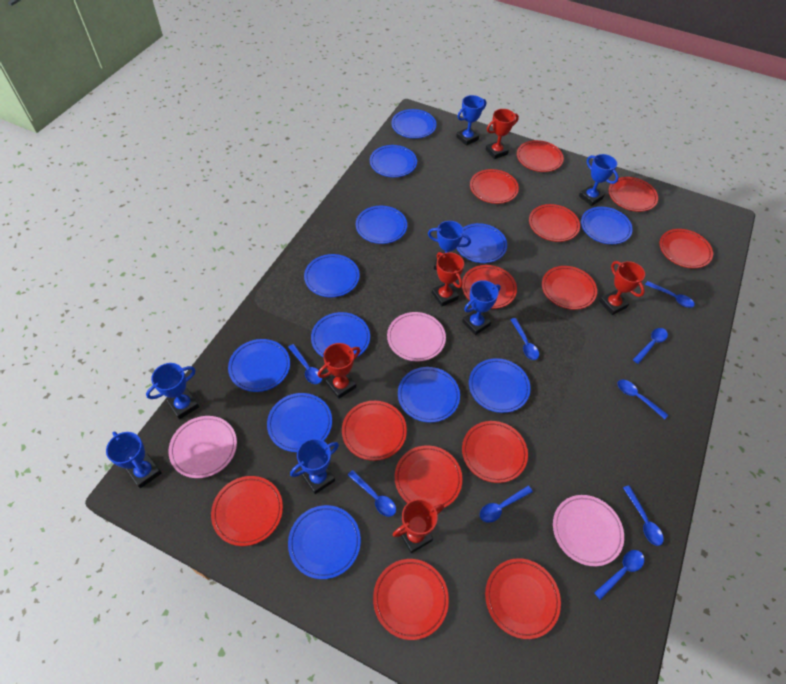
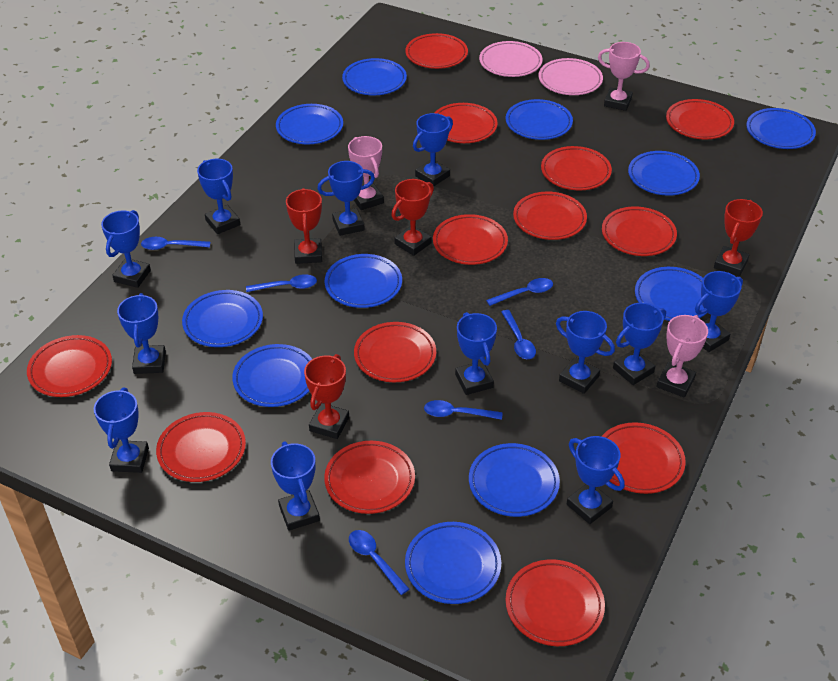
blue plate: 12 -> 11
blue spoon: 9 -> 6
blue trophy: 7 -> 12
pink plate: 3 -> 2
pink trophy: 0 -> 3
red trophy: 5 -> 4

